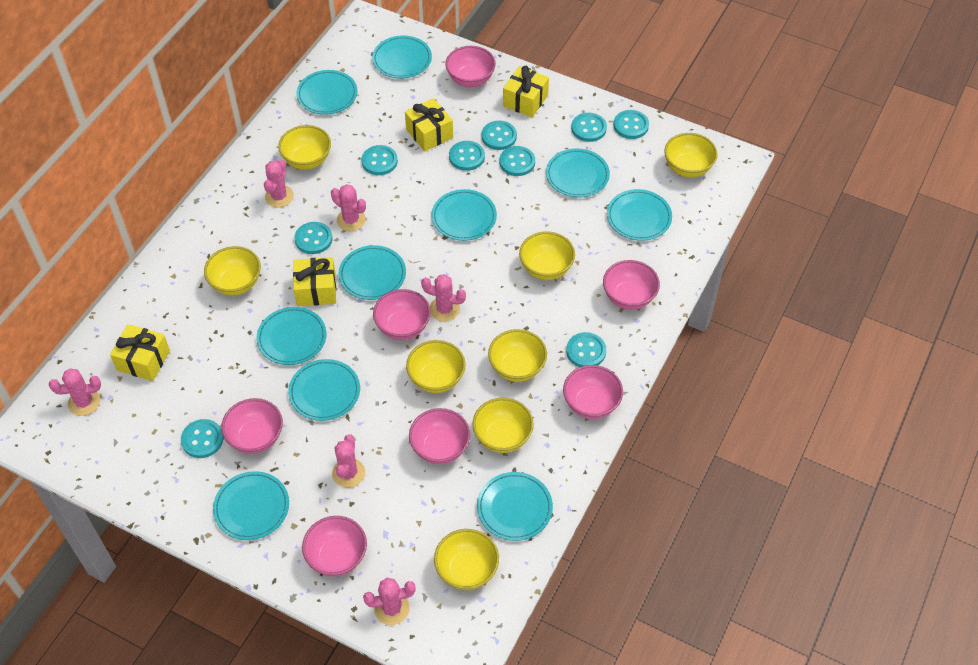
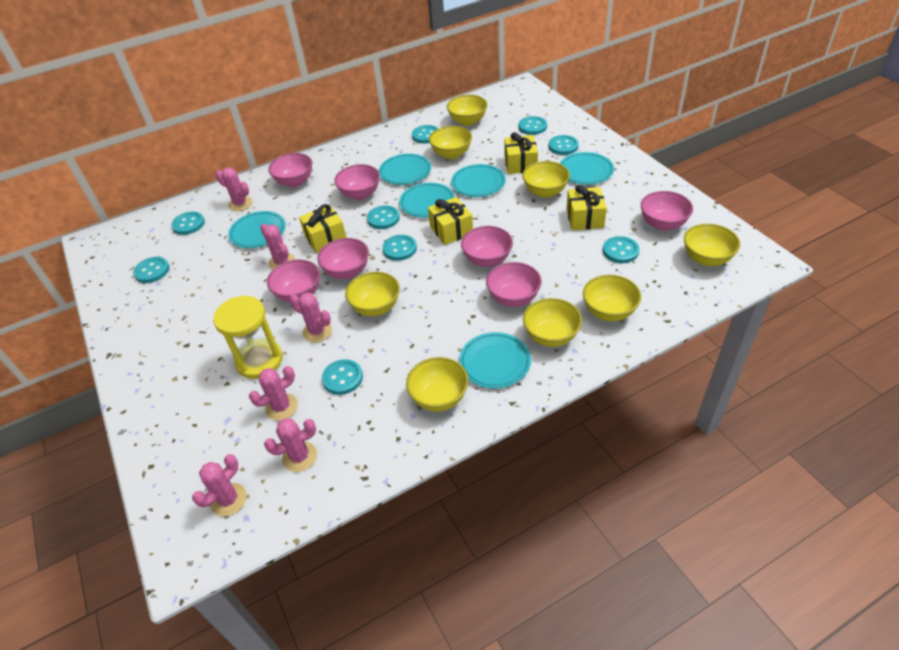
turquoise plate: 10 -> 6
yellow hourglass: 0 -> 1

